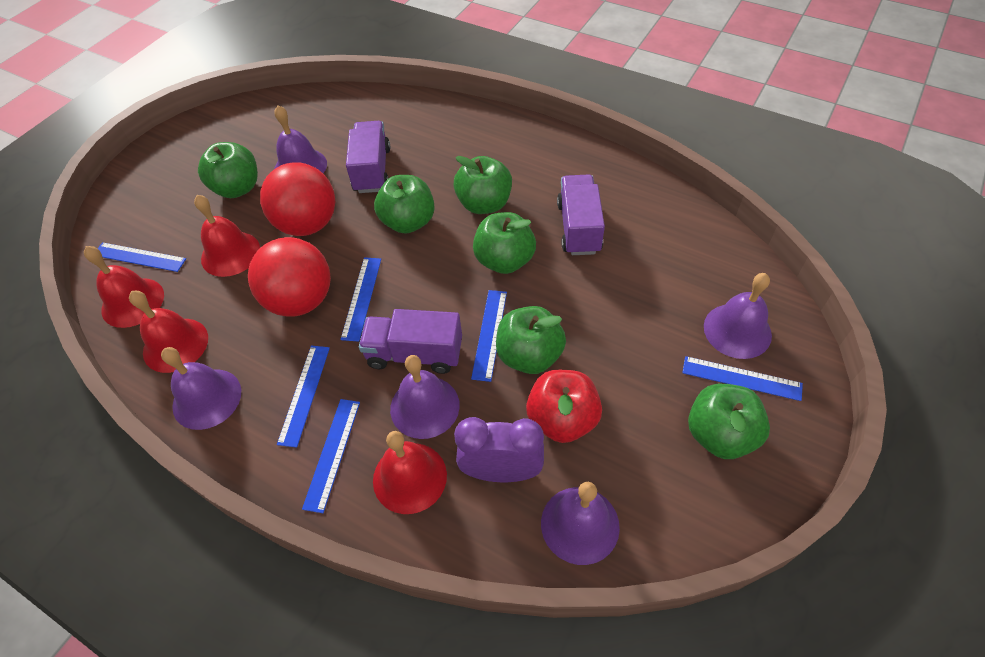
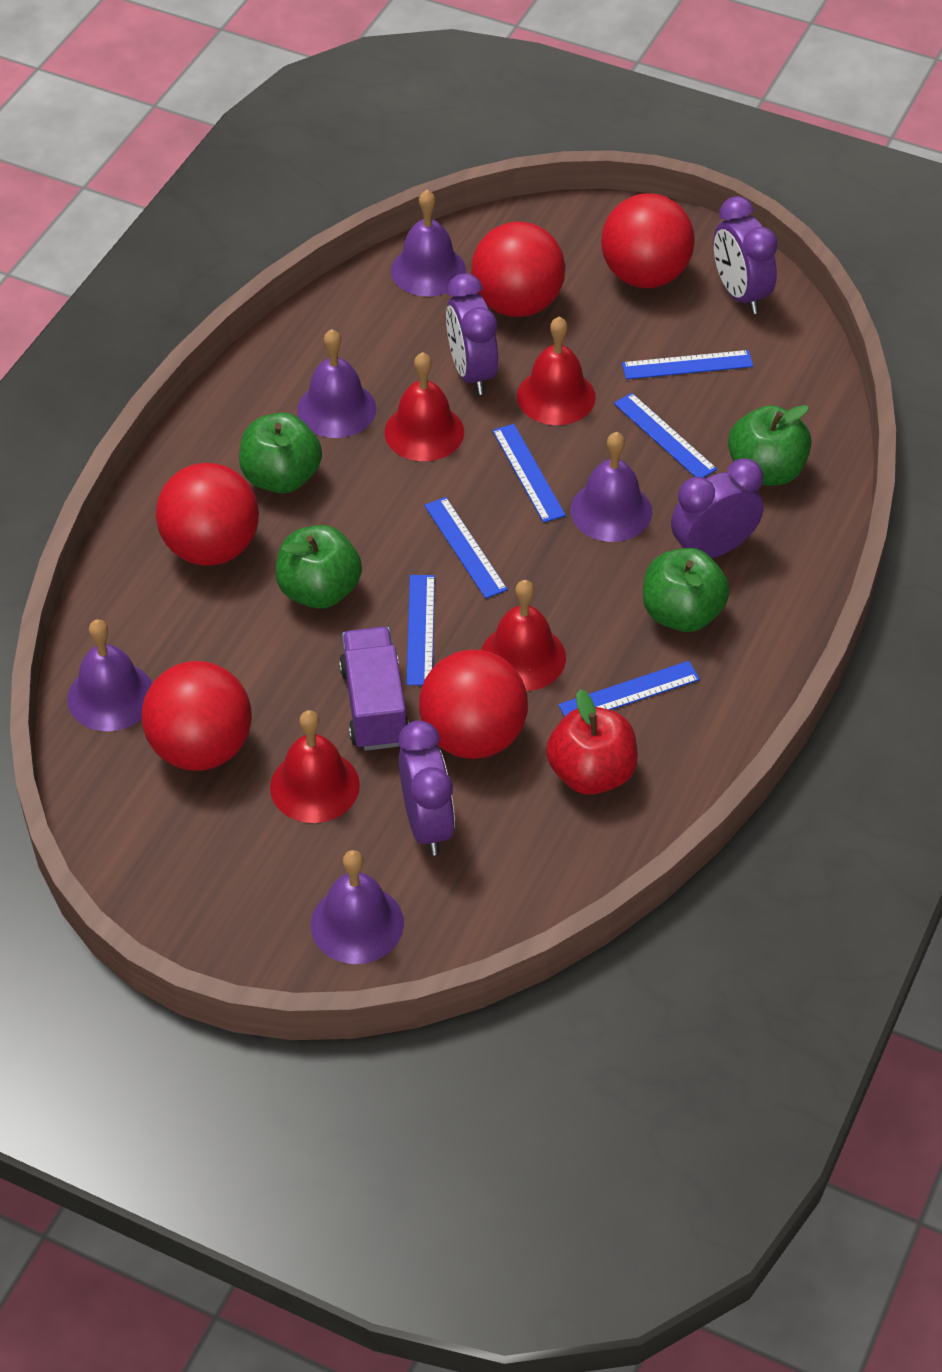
green apple: 6 -> 4
purple clock: 1 -> 4
purple truck: 3 -> 1
red ball: 2 -> 5

